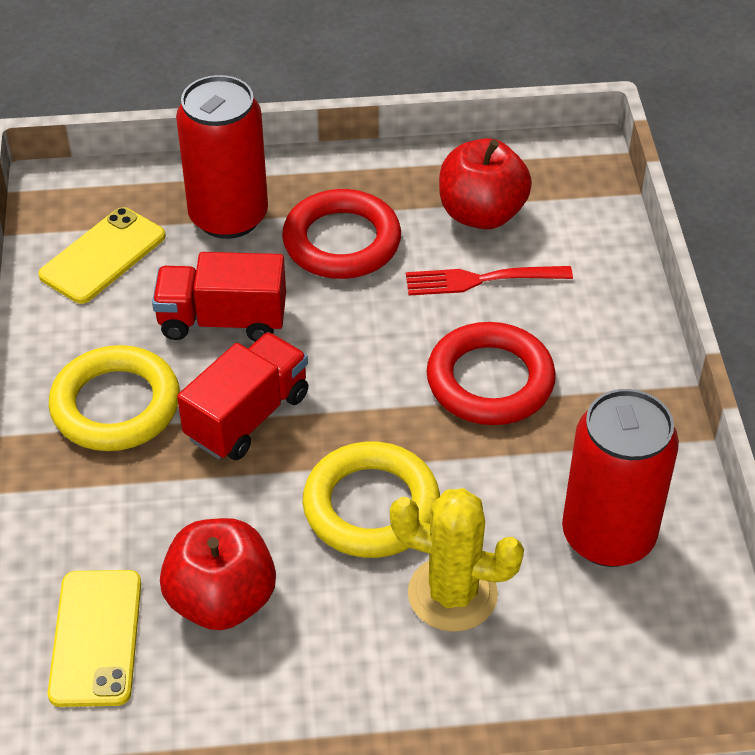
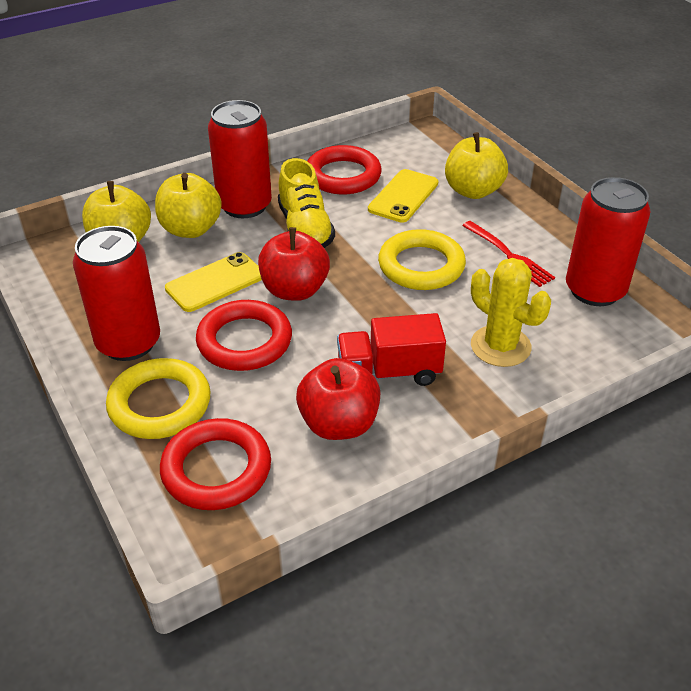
red can: 2 -> 3
red ring: 2 -> 3
red truck: 2 -> 1
yellow apple: 0 -> 3
yellow shoe: 0 -> 1

